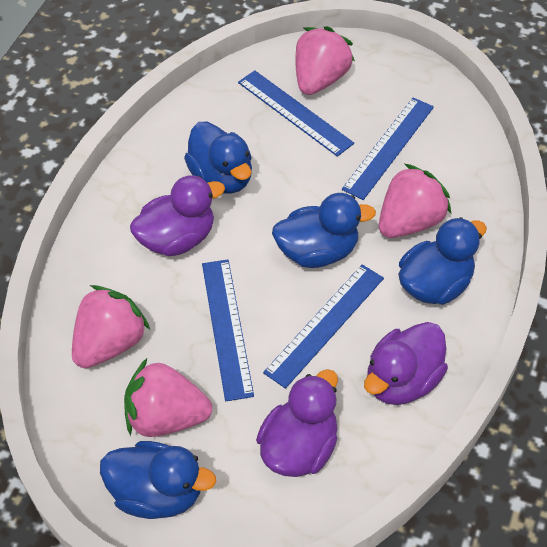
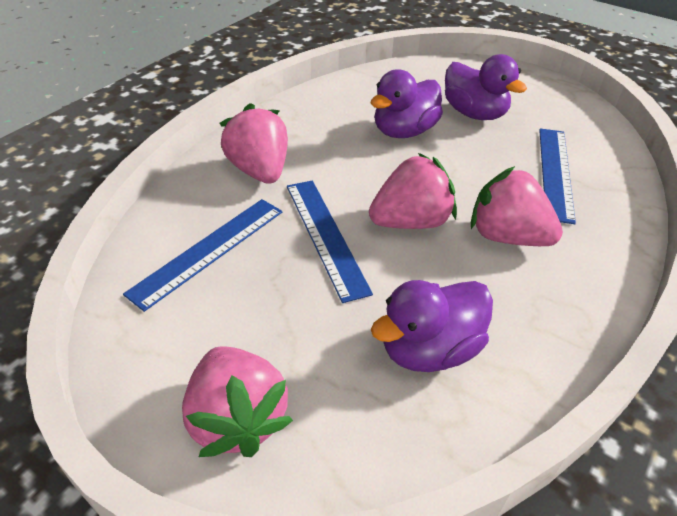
blue duck: 4 -> 0
blue ruler: 4 -> 3

